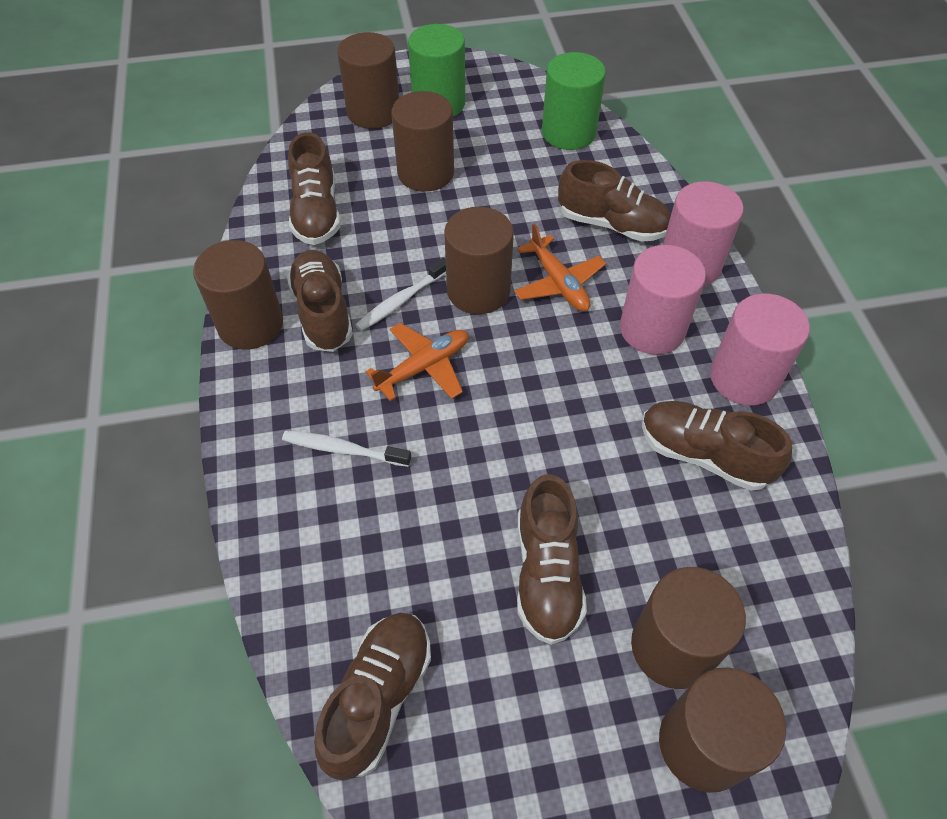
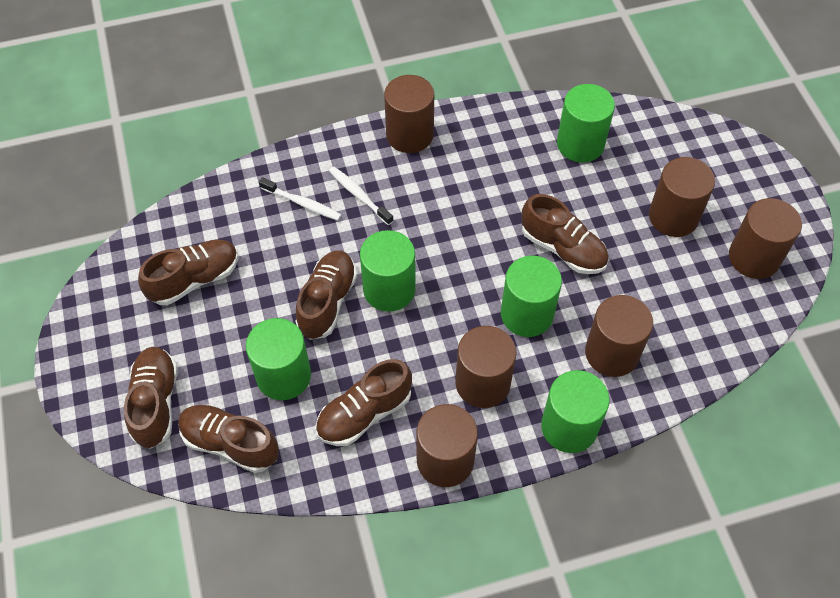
green cylinder: 2 -> 5
orange plane: 2 -> 0
pink cylinder: 3 -> 0

